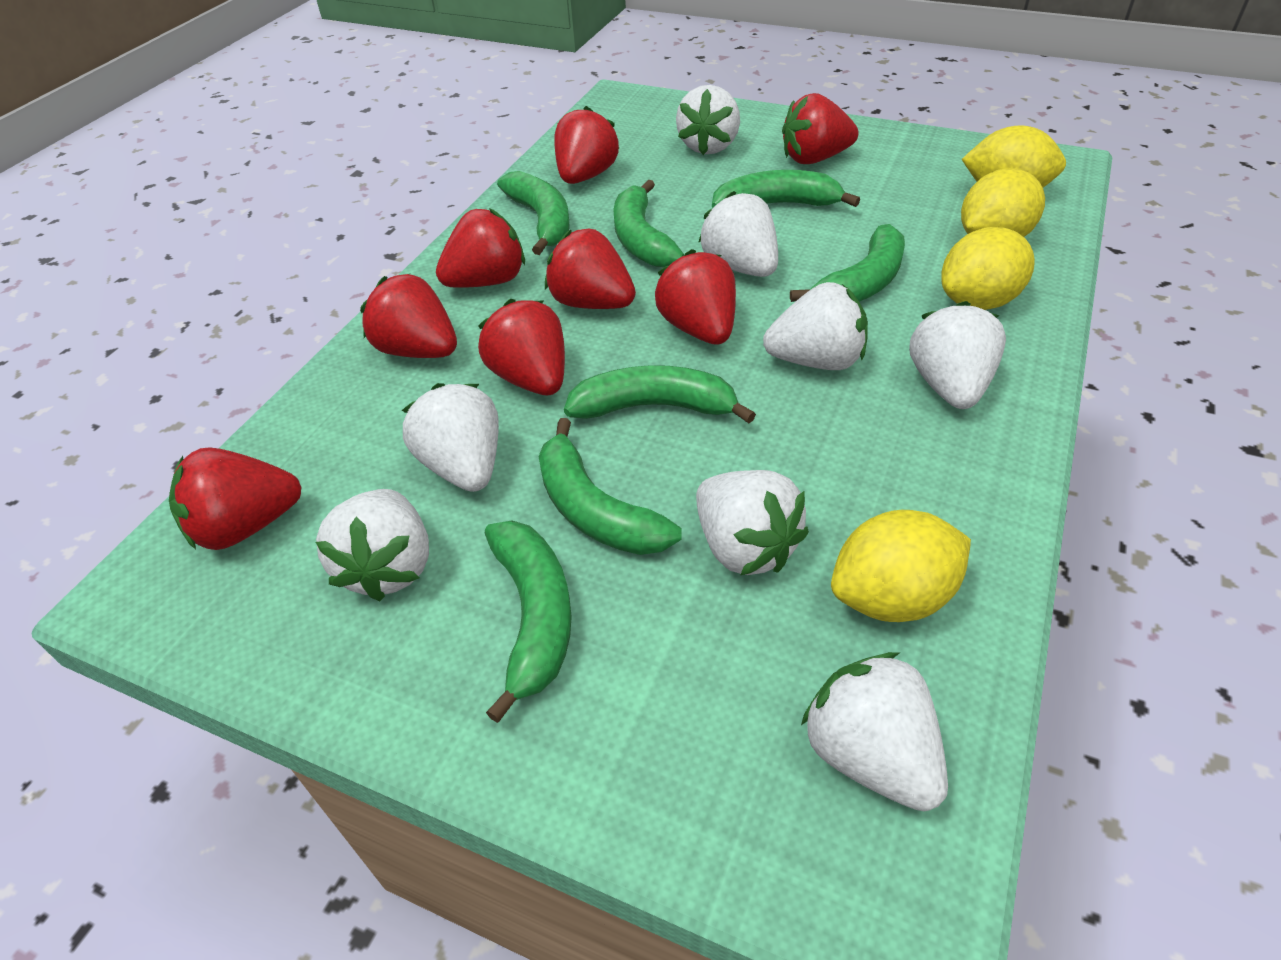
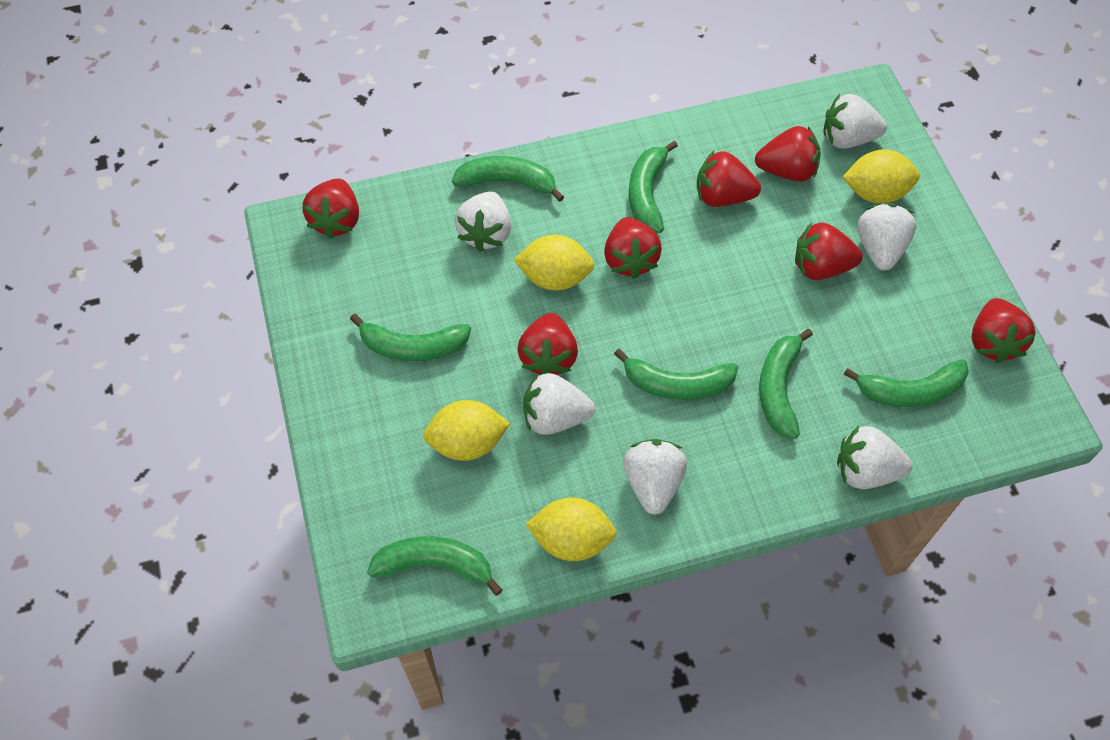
red strawberry: 8 -> 7
white strawberry: 8 -> 6

